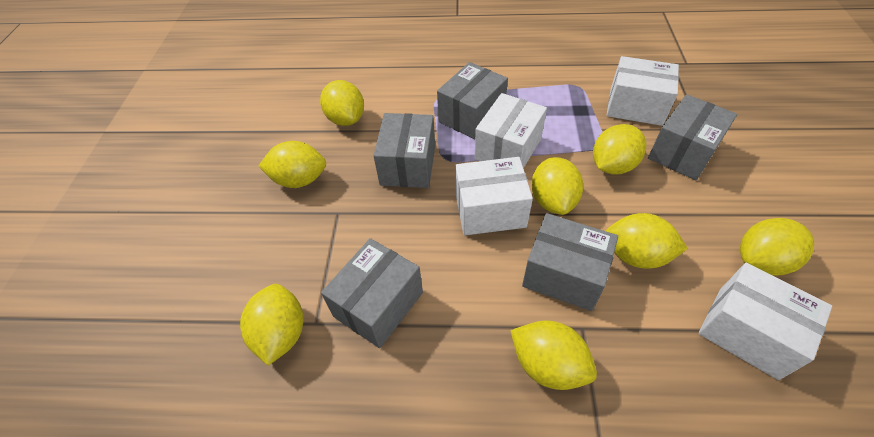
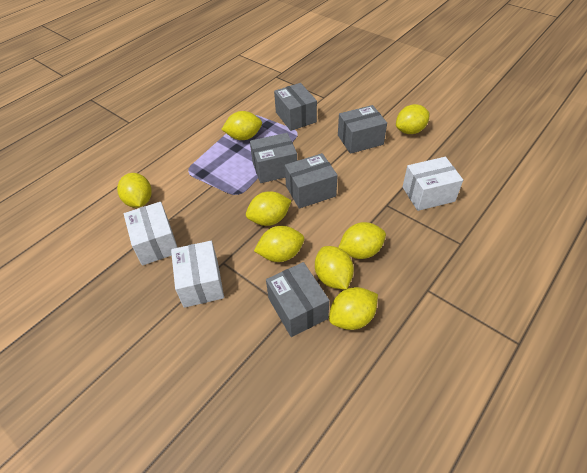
white box: 4 -> 3

